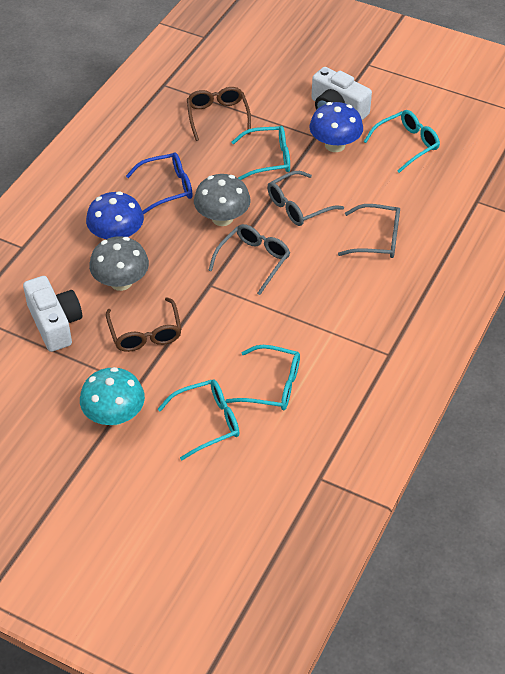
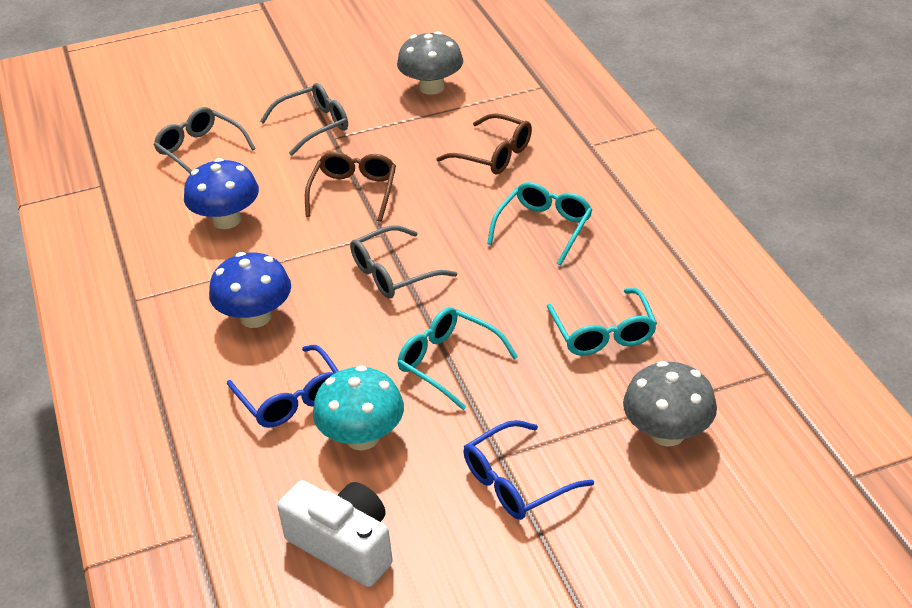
blue glasses: 1 -> 2
turquoise glasses: 4 -> 3
white camera: 2 -> 1

